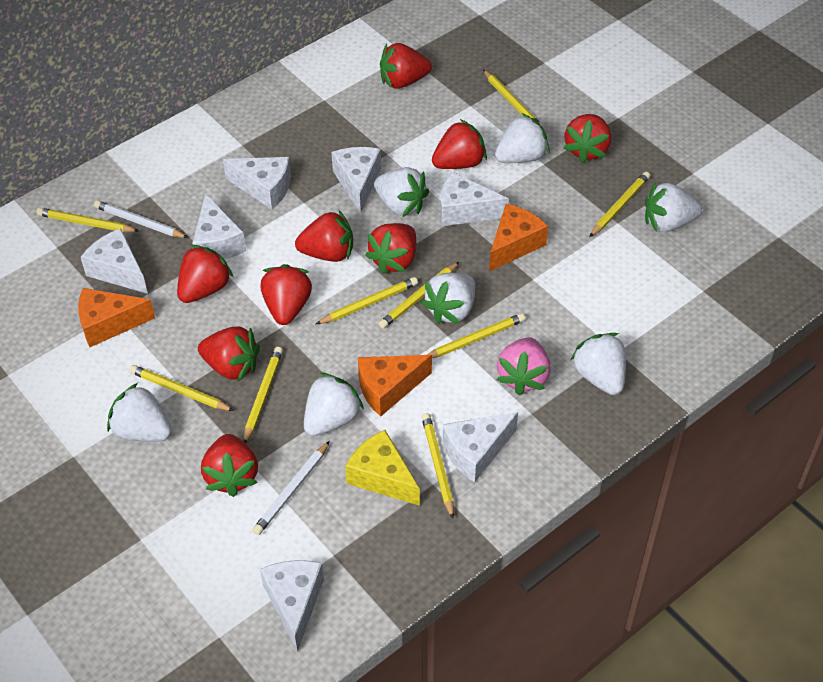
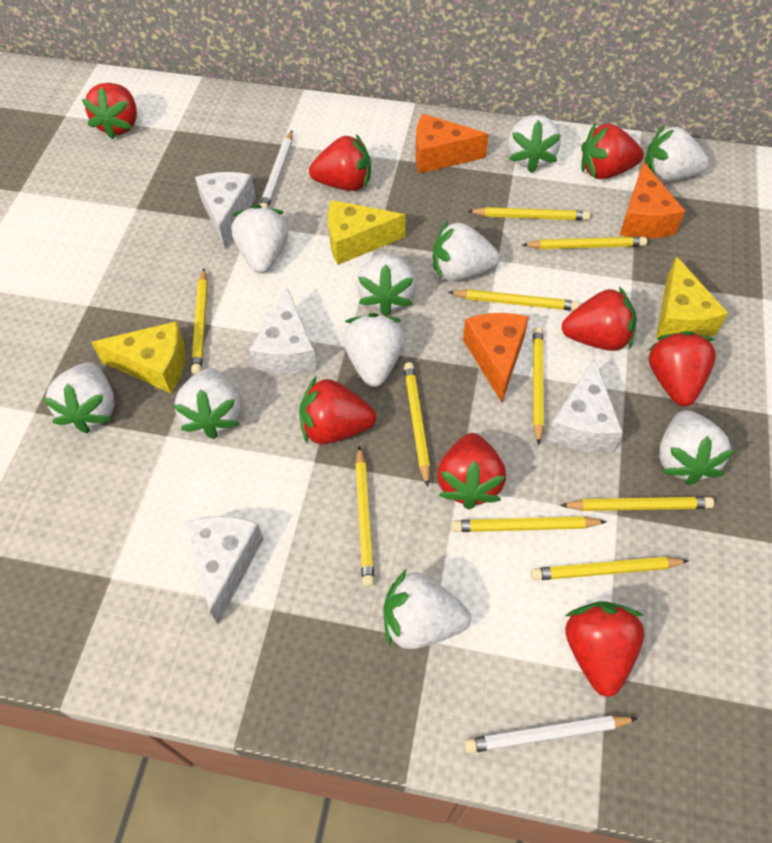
pink strawberry: 1 -> 0
red strawberry: 9 -> 8
white cheese: 7 -> 4
white strawberry: 7 -> 10
yellow cheese: 1 -> 3
yellow pencil: 9 -> 10

